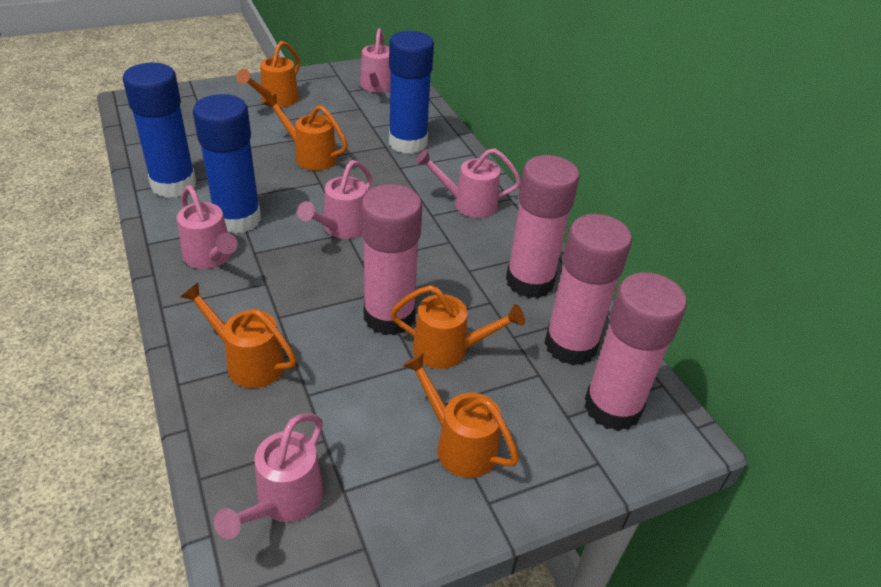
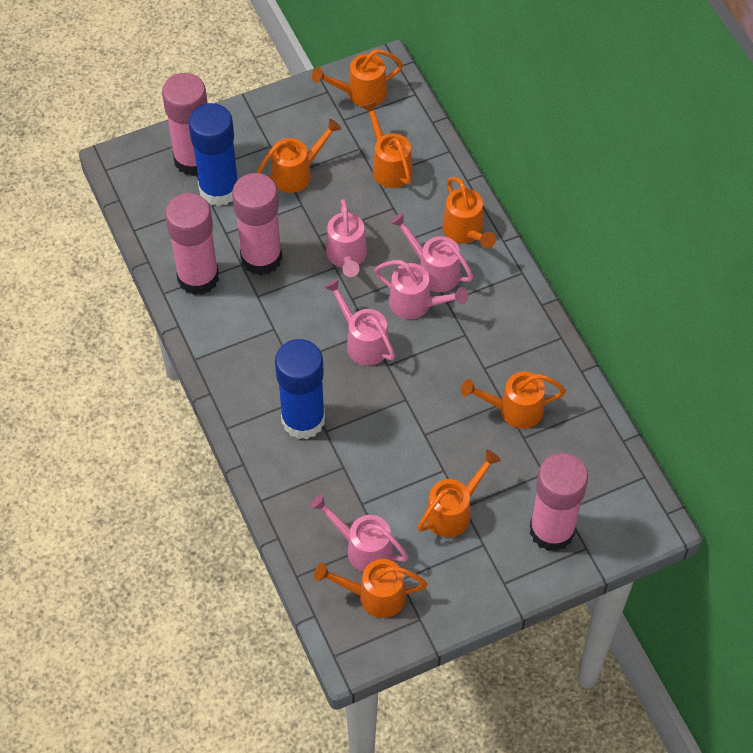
blue glue stick: 3 -> 2
orange watering can: 5 -> 7

